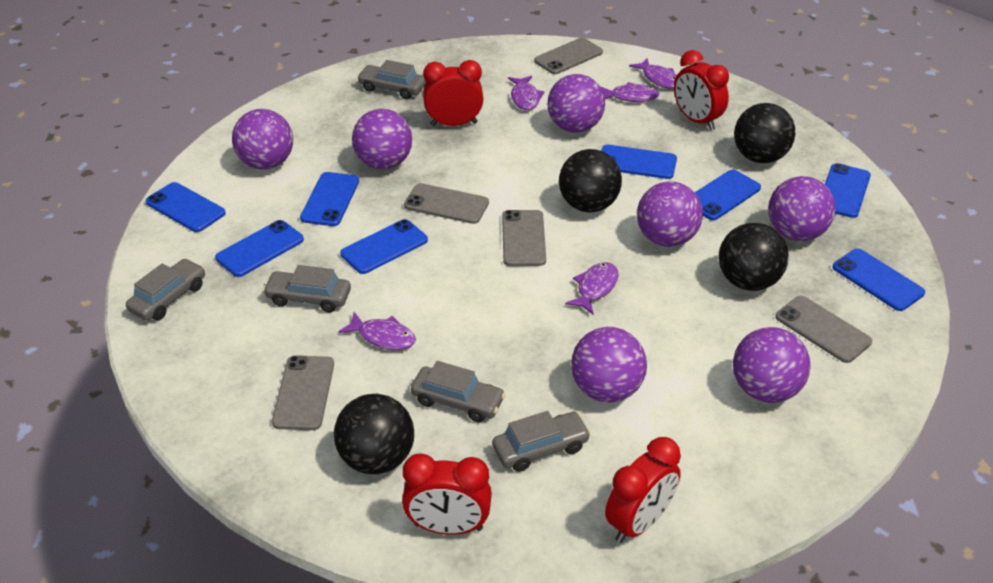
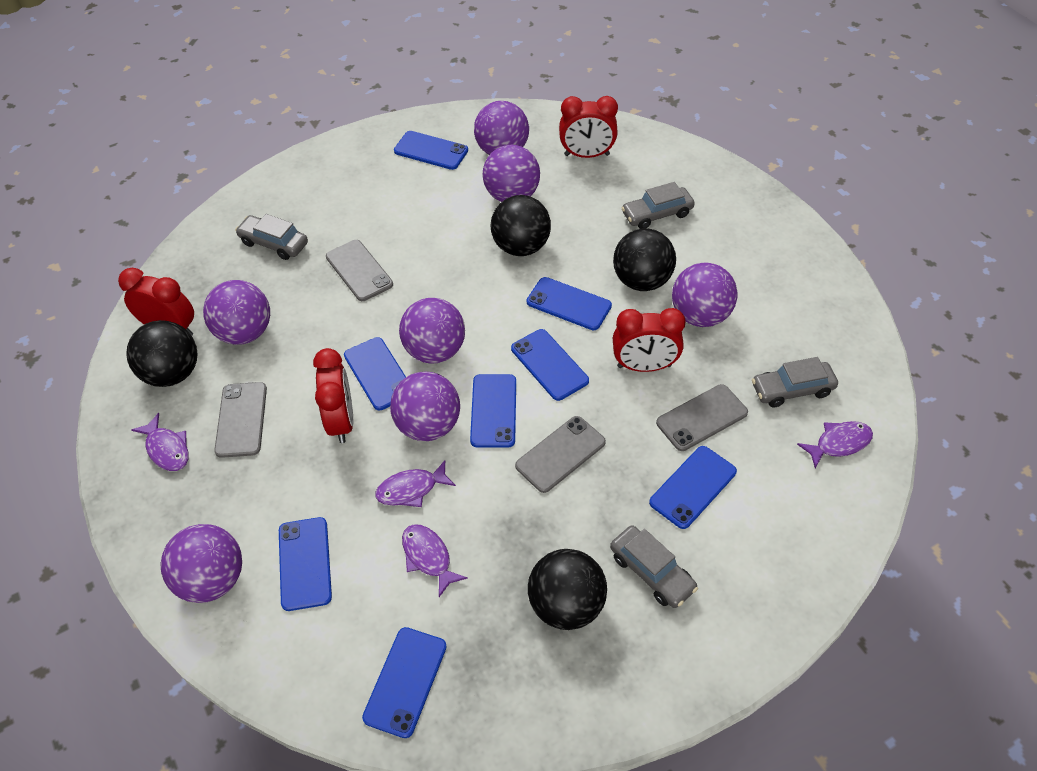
grey car: 5 -> 4
grey phone: 5 -> 4
purple fish: 5 -> 4

